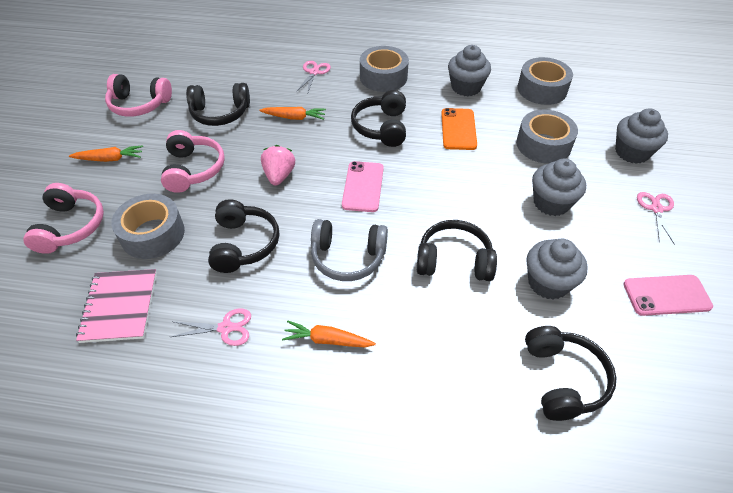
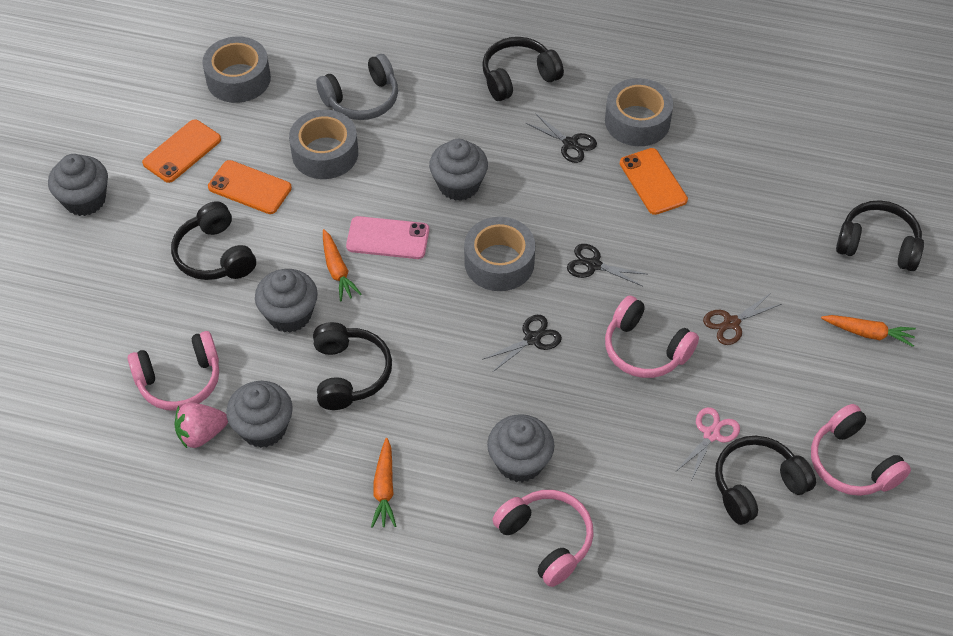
black scissors: 0 -> 3
brown scissors: 0 -> 1
grey cupcake: 4 -> 5
orange phone: 1 -> 3
pink headphones: 3 -> 4
pink notebook: 1 -> 0
pink phone: 2 -> 1
pink scissors: 3 -> 1

